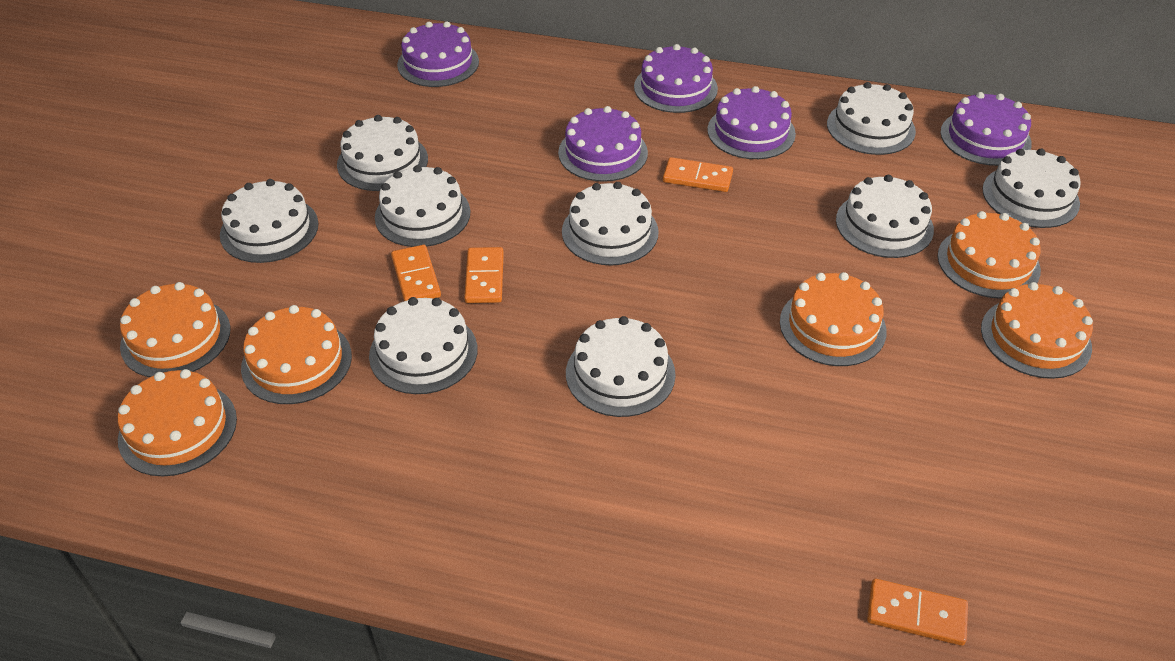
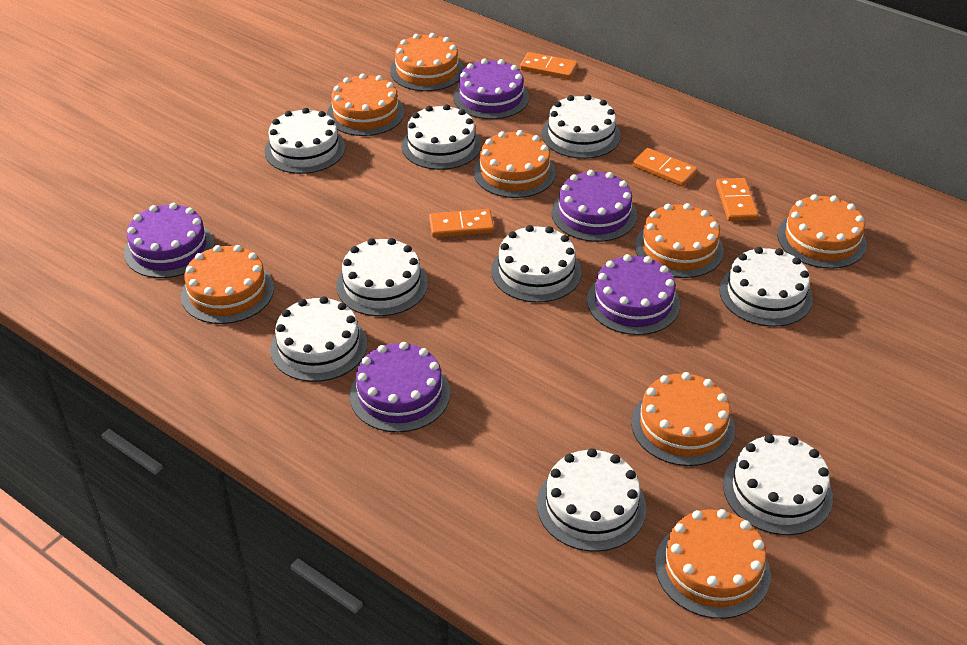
orange cake: 6 -> 8

